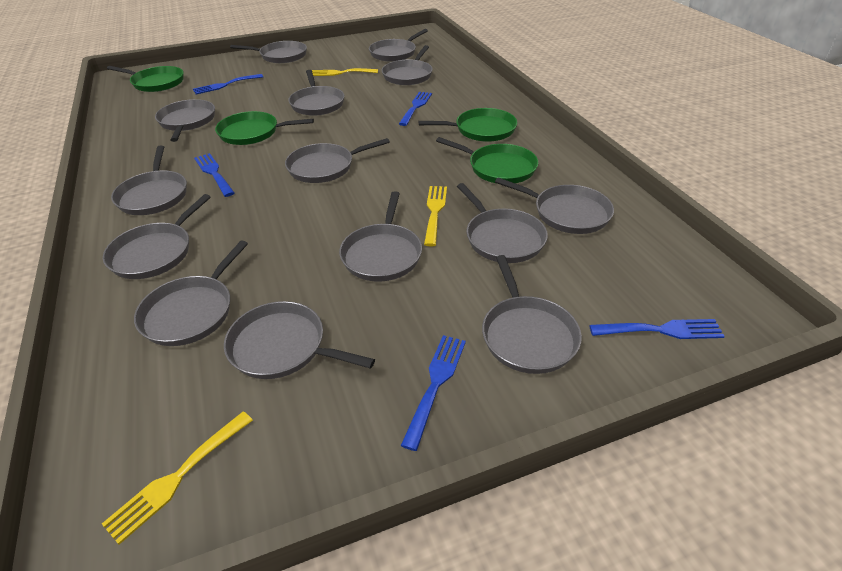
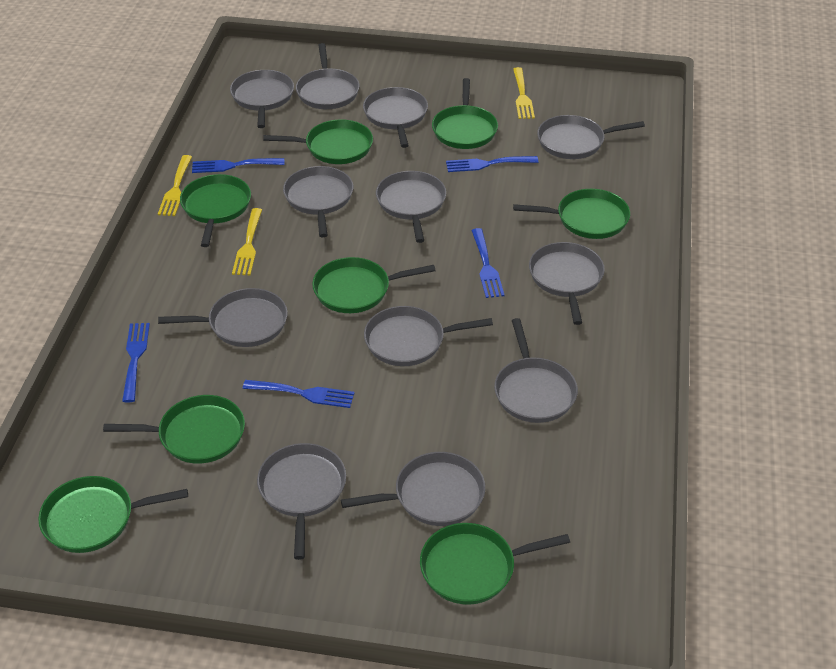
green pan: 4 -> 8
grey pan: 14 -> 12

